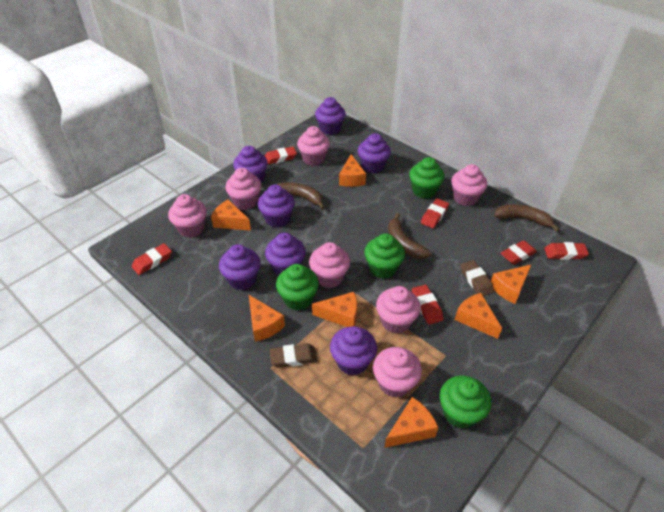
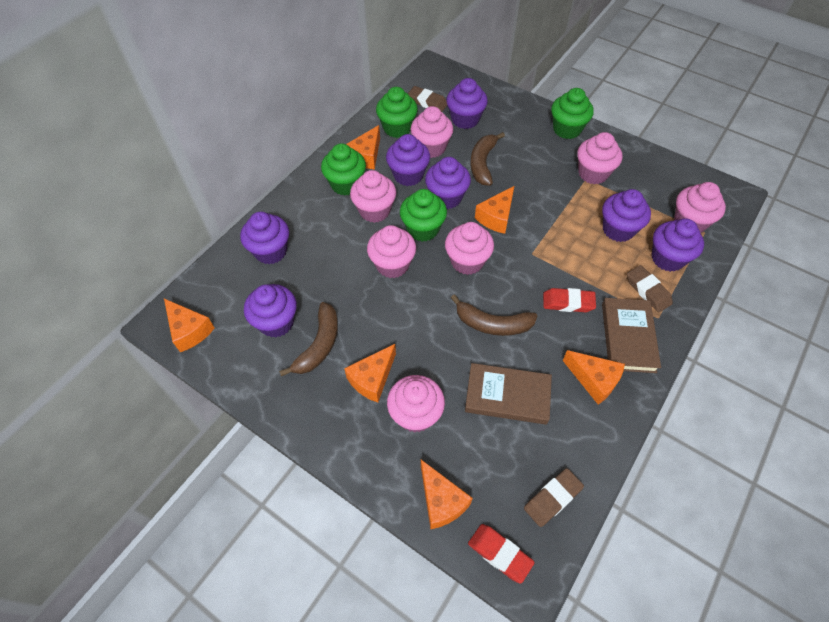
brown book: 0 -> 2
brown eraser: 2 -> 3
orange cheese: 7 -> 6
red eraser: 6 -> 2

